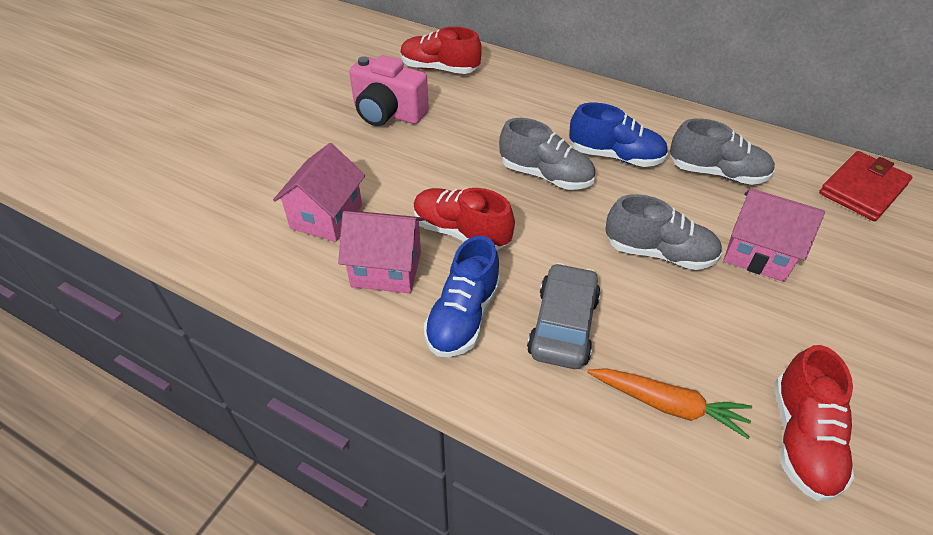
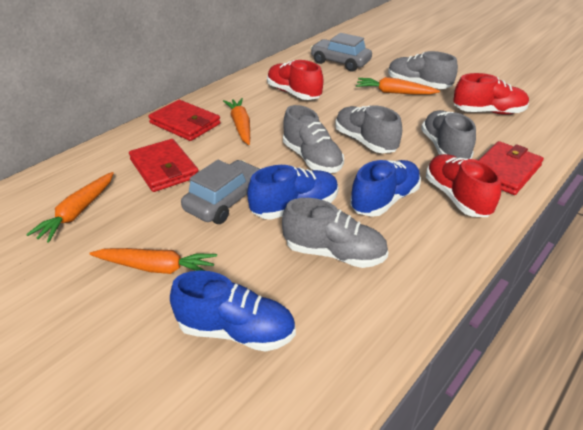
blue shoe: 2 -> 3
grey car: 1 -> 2
grey shoe: 3 -> 5
orange carrot: 1 -> 4
pink camera: 1 -> 0
pink house: 3 -> 0
red wallet: 1 -> 3

